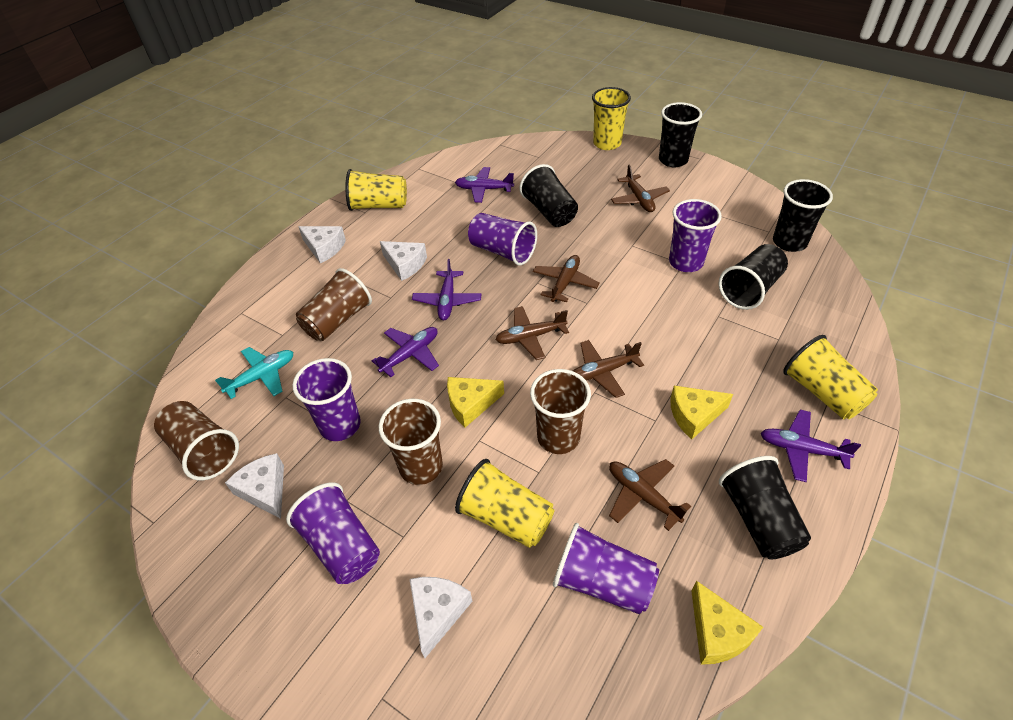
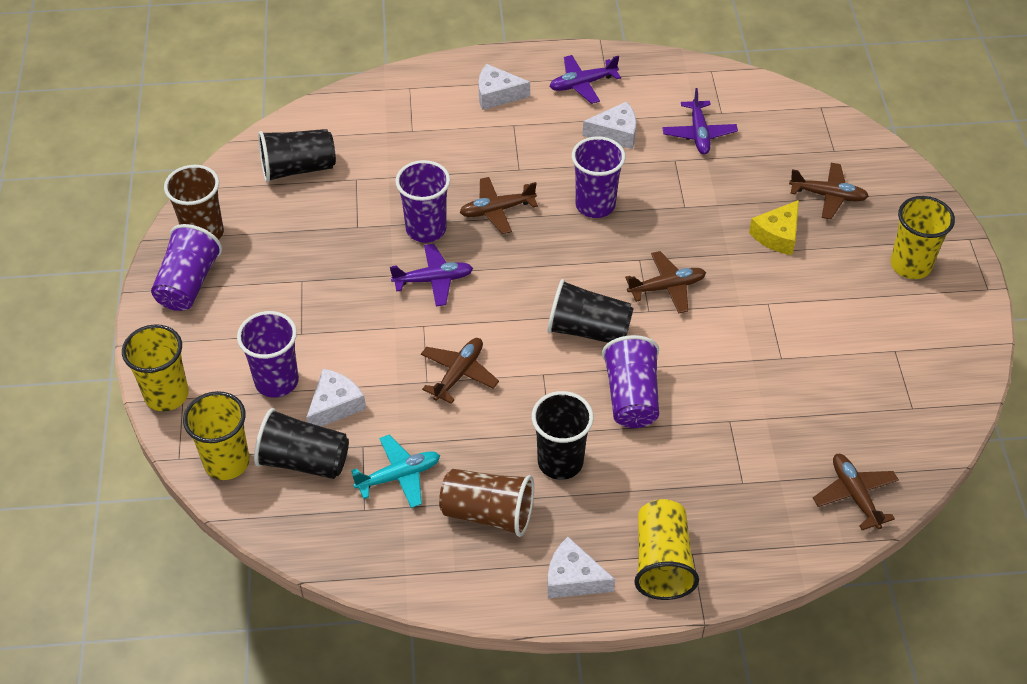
black cup: 5 -> 4
brown cup: 4 -> 2
purple plane: 4 -> 3
yellow cheese: 3 -> 1

